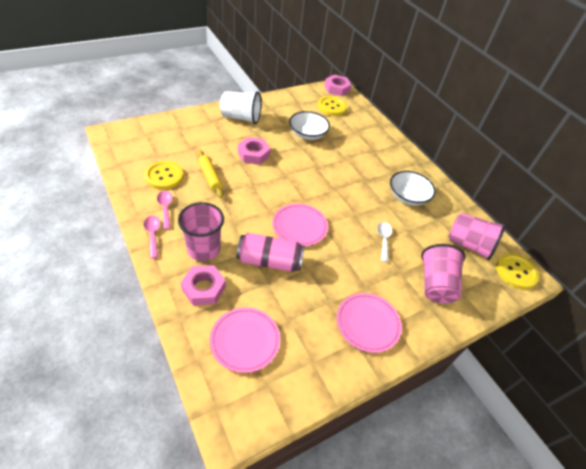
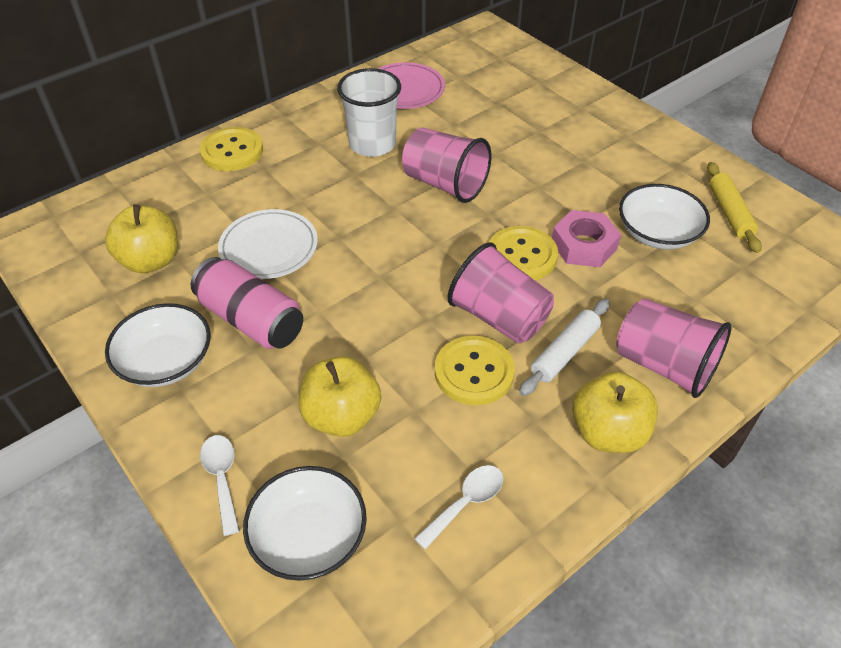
pink nut: 3 -> 1
pink plate: 3 -> 1
pink spoon: 2 -> 0
white bowl: 2 -> 3
white plate: 0 -> 1
white rolling pin: 0 -> 1
white spoon: 1 -> 2
yellow apple: 0 -> 3

